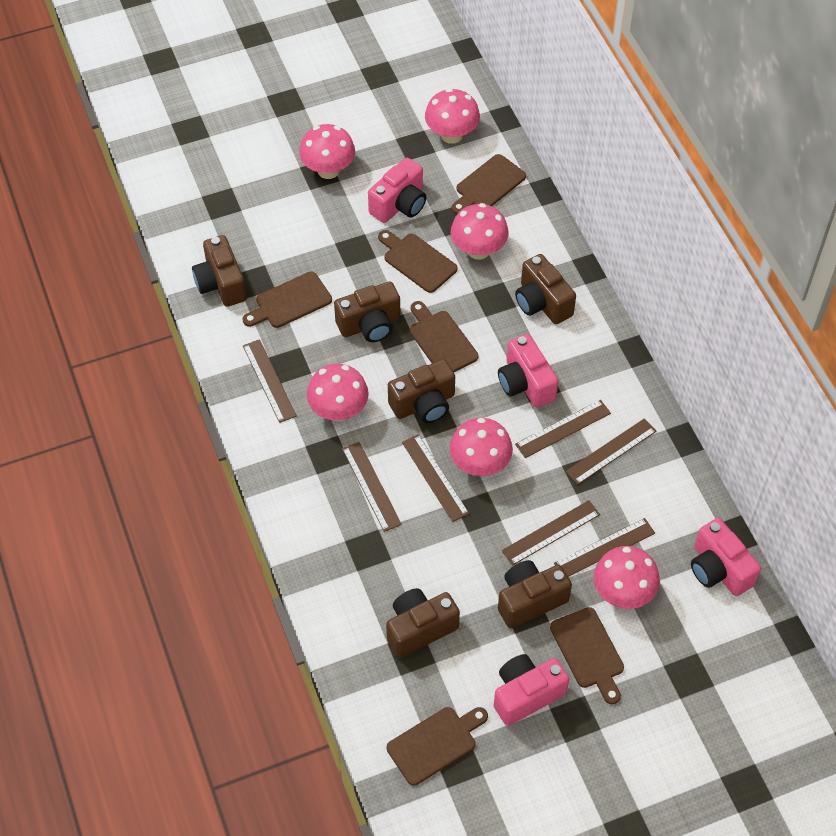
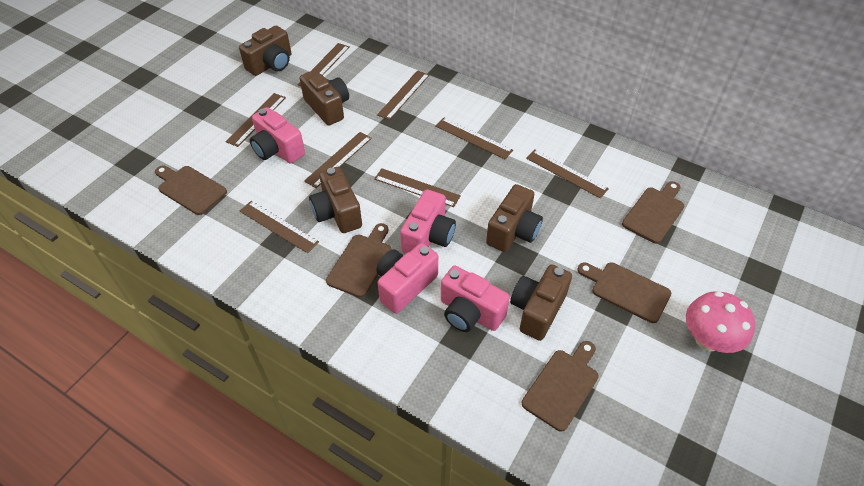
brown camera: 6 -> 5
brown cutting board: 6 -> 5
brown ruler: 7 -> 8
pink mushroom: 6 -> 1

